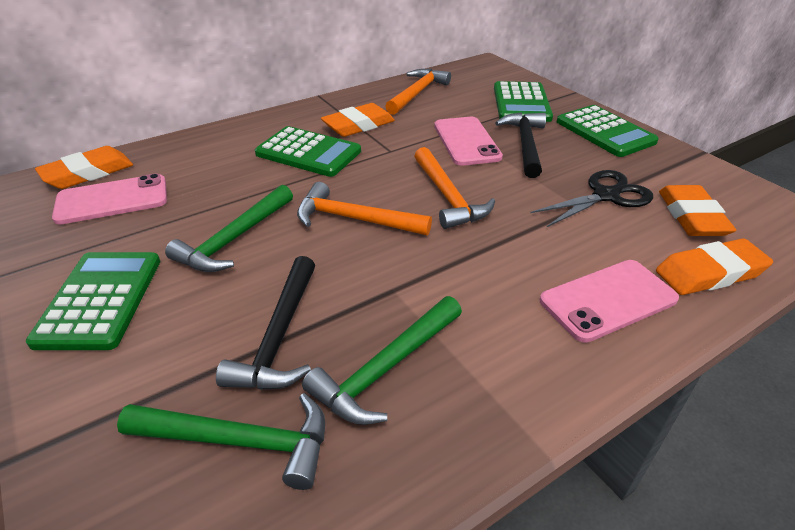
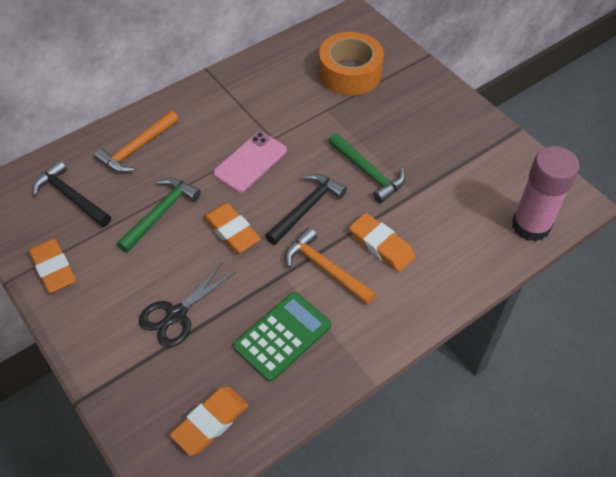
green calculator: 4 -> 1
green hammer: 3 -> 2
orange hammer: 3 -> 2
orange tape: 0 -> 1
pink glue stick: 0 -> 1
pink phone: 3 -> 1

